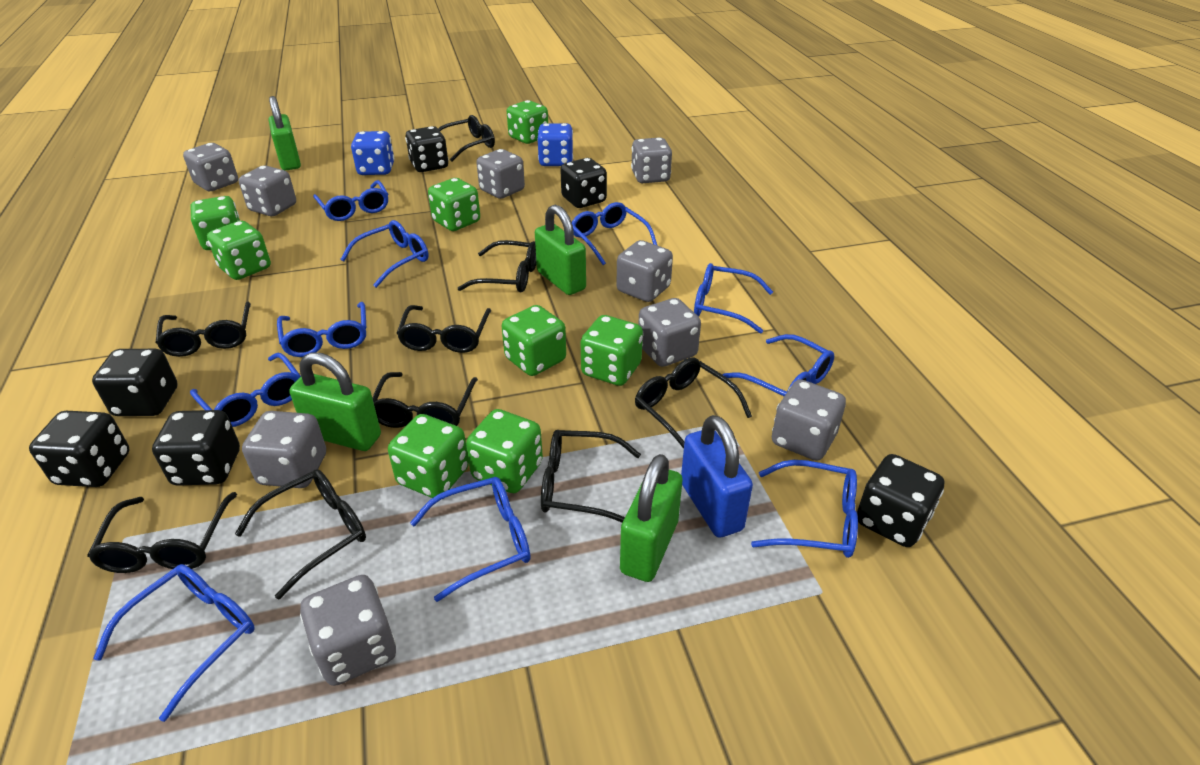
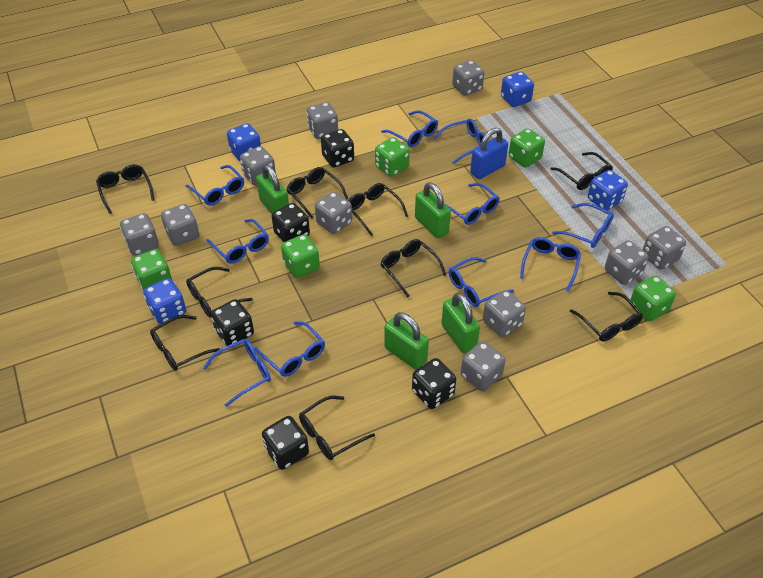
black dice: 6 -> 5
blue dice: 2 -> 4
green dice: 8 -> 5
grey dice: 9 -> 10

